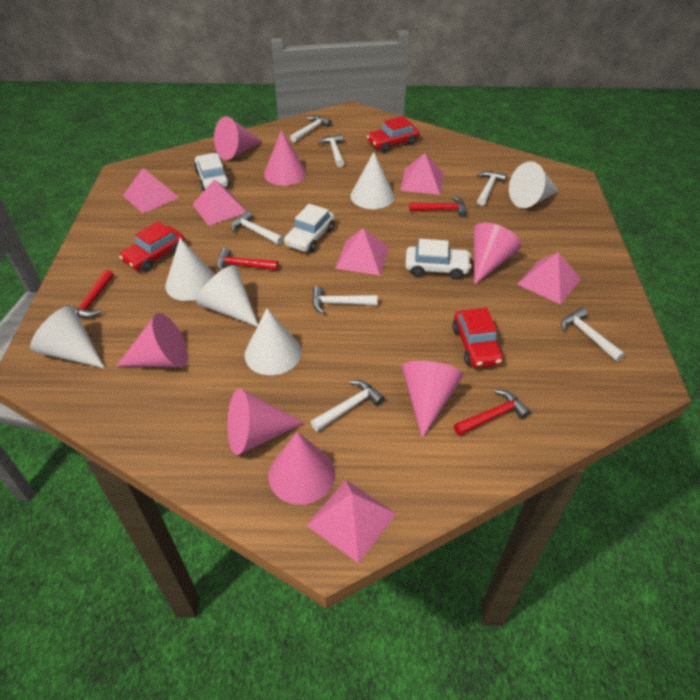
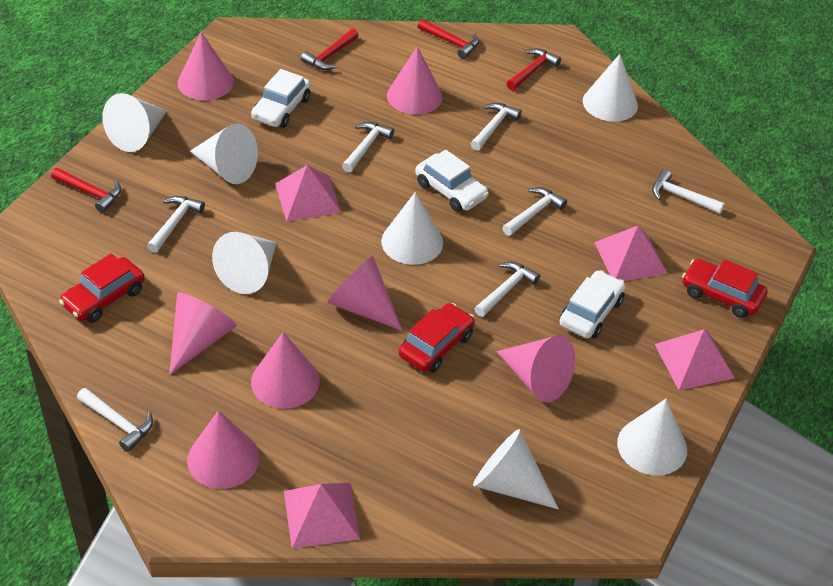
pink pyramid: 6 -> 4
white cone: 6 -> 7

